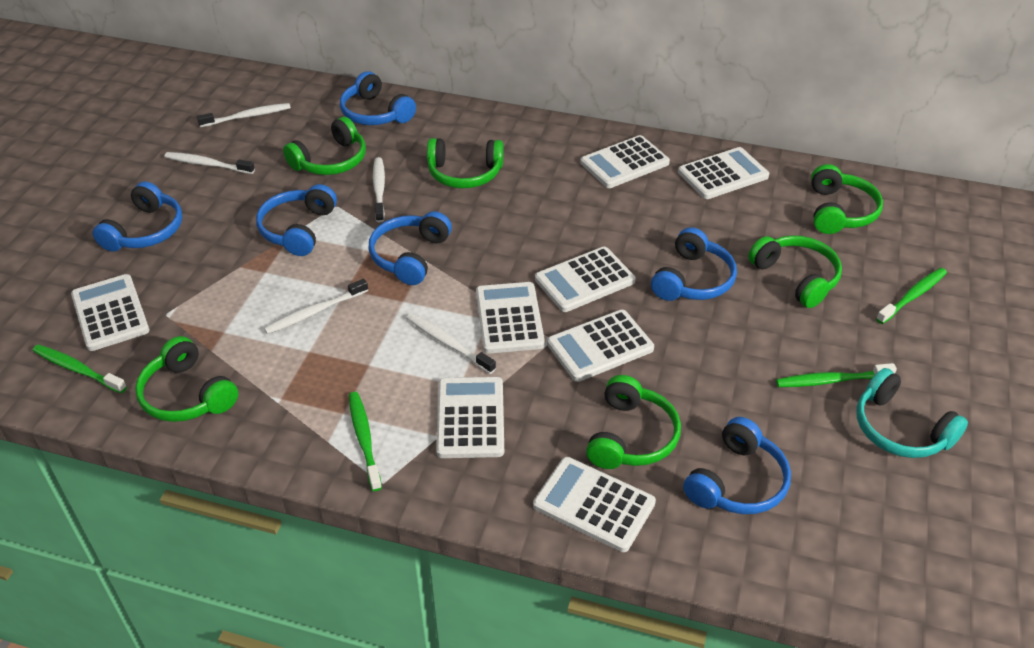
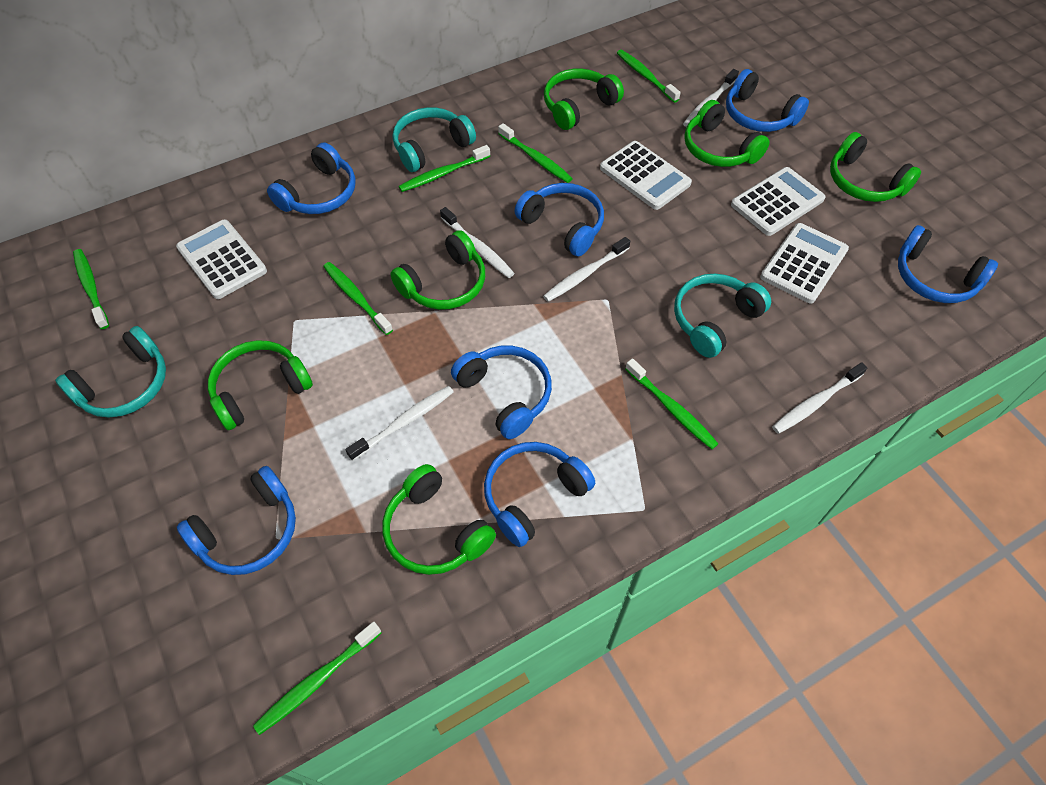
blue headphones: 6 -> 7
green toothbrush: 4 -> 7
turquoise headphones: 1 -> 3
white calculator: 8 -> 4

